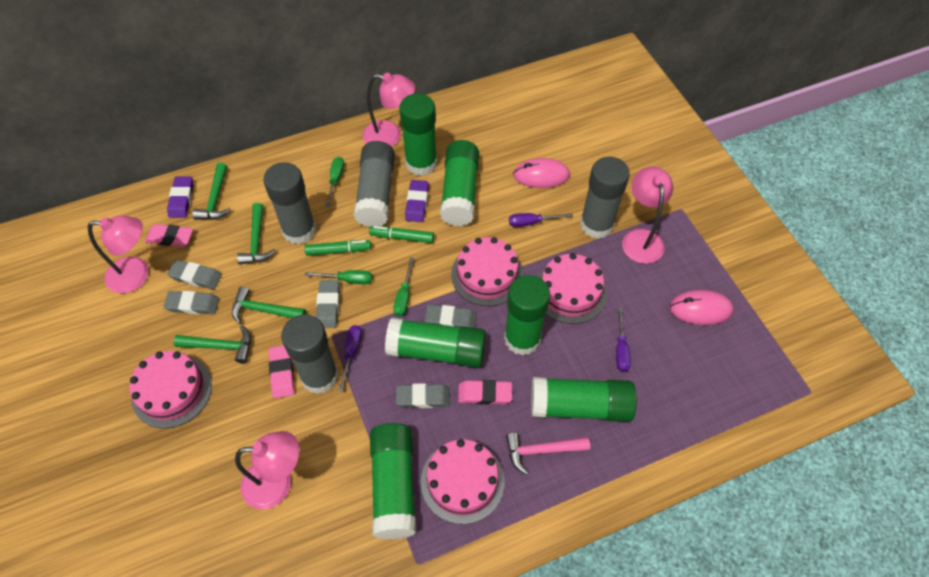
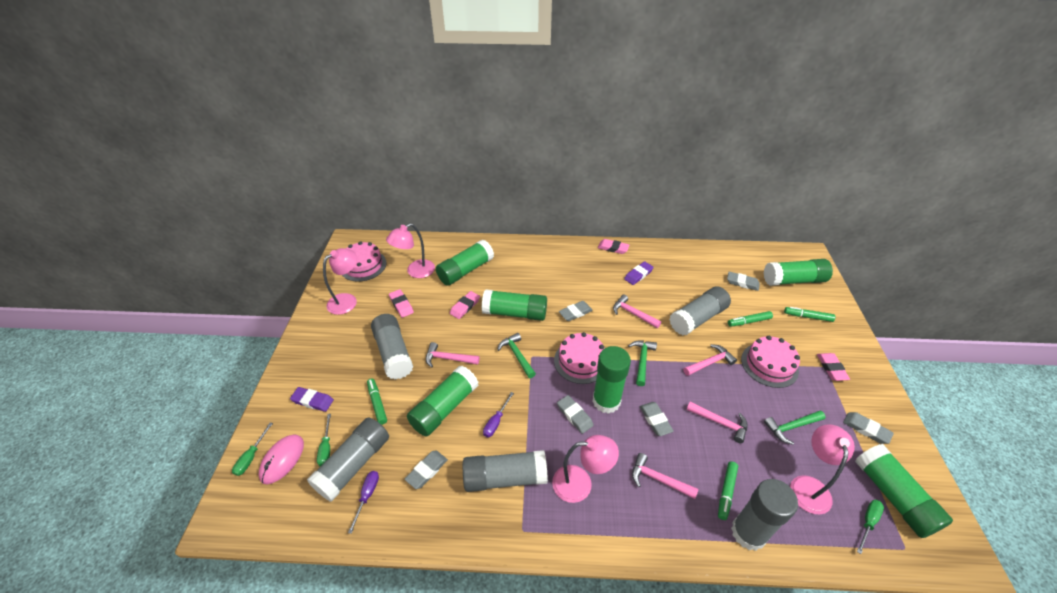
green hammer: 4 -> 3
green marker: 2 -> 4
grey eraser: 5 -> 6
grey glue stick: 4 -> 5
pink cake: 4 -> 3
pink eraser: 3 -> 4
pink hammer: 1 -> 5
pink mouse: 2 -> 1
purple screwdriver: 3 -> 2

